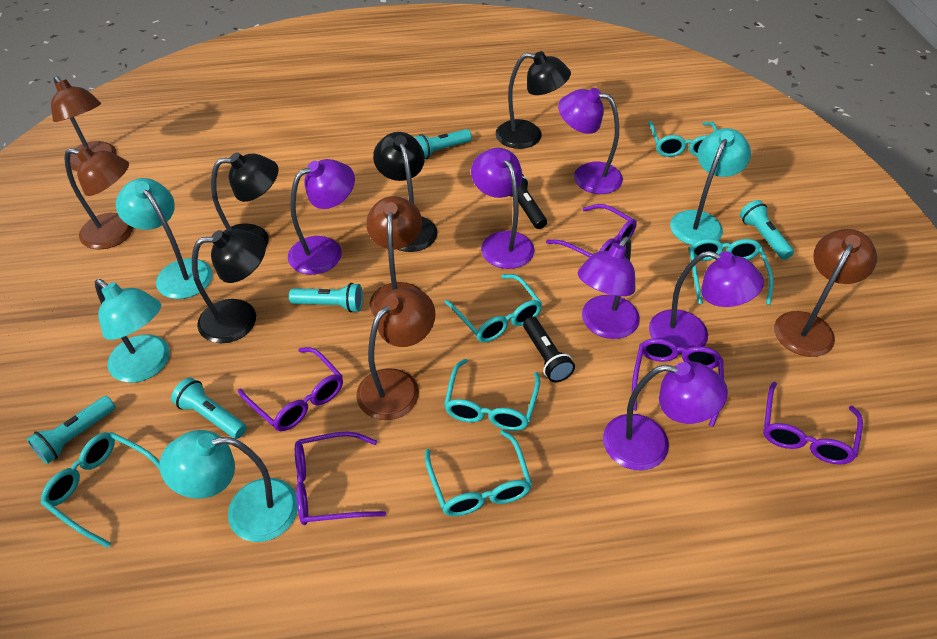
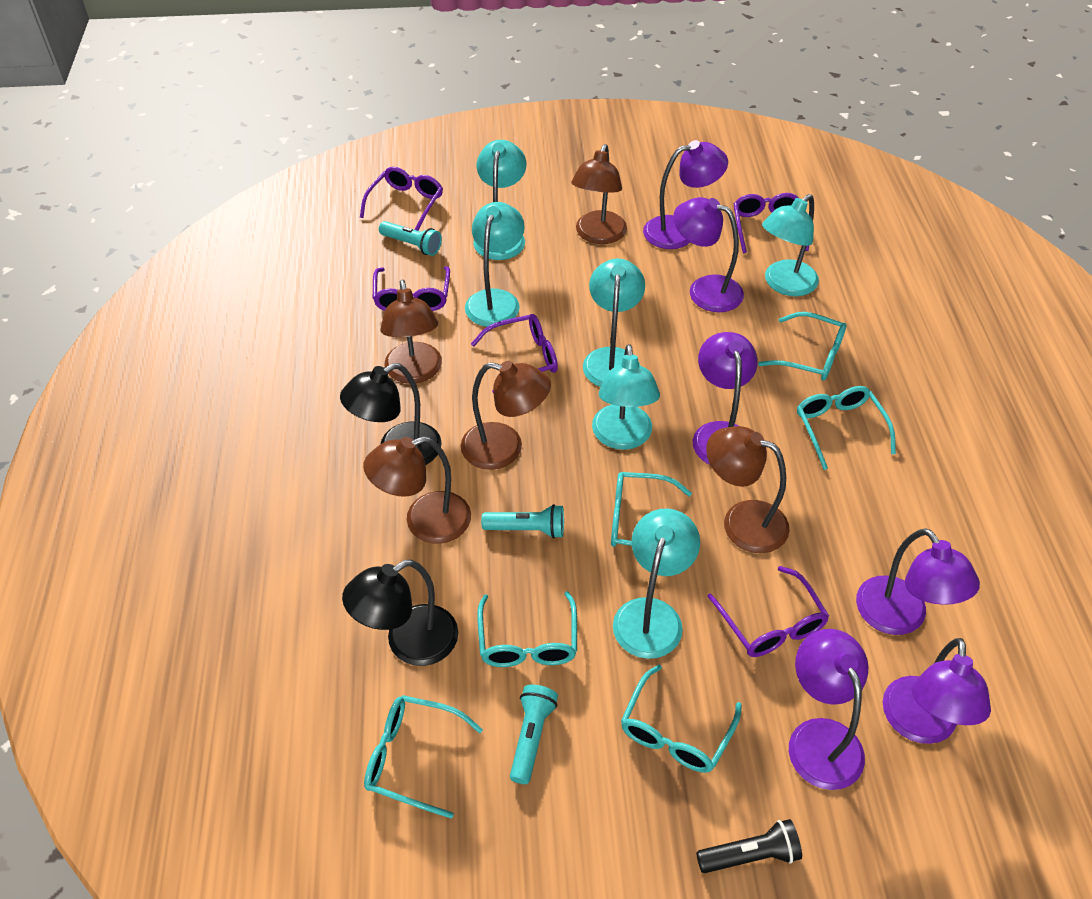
black flashlight: 2 -> 1
black lamp: 4 -> 2
turquoise flashlight: 5 -> 3
turquoise lamp: 4 -> 6

